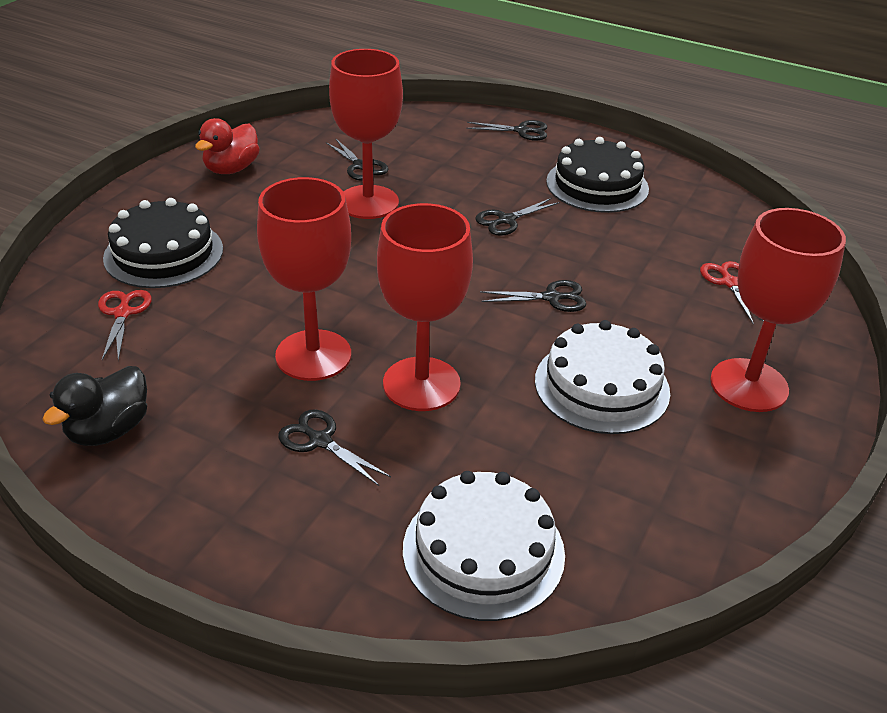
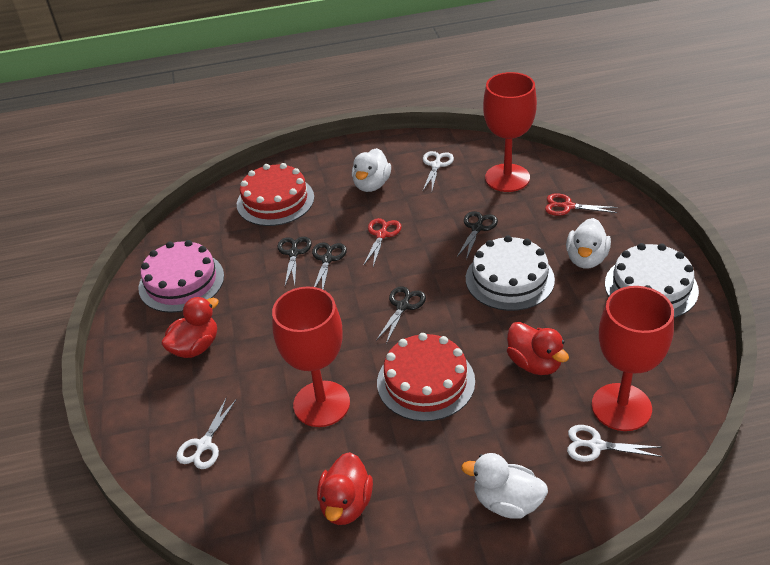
black cake: 2 -> 0
black duck: 1 -> 0
black scissors: 5 -> 4
pink cake: 0 -> 1
red cake: 0 -> 2
red duck: 1 -> 3
red goblet: 4 -> 3
white duck: 0 -> 3
white scissors: 0 -> 3

